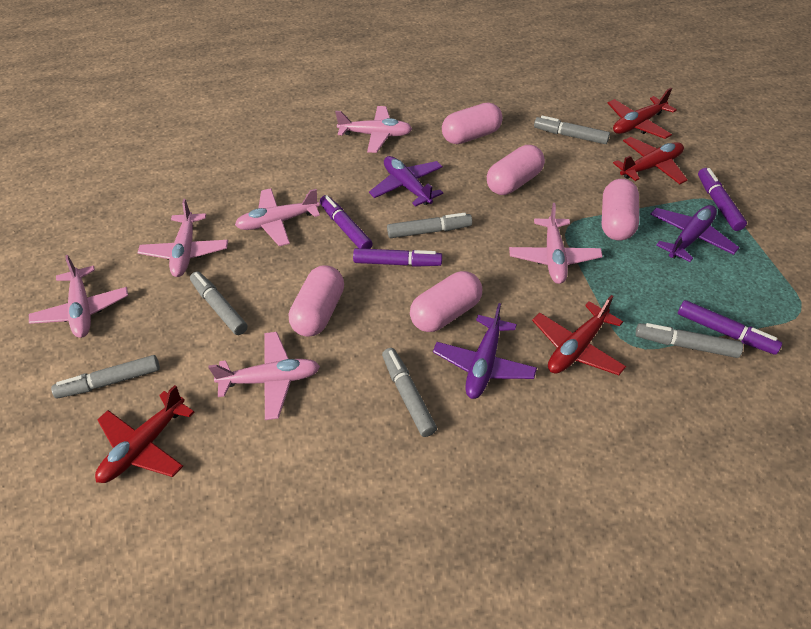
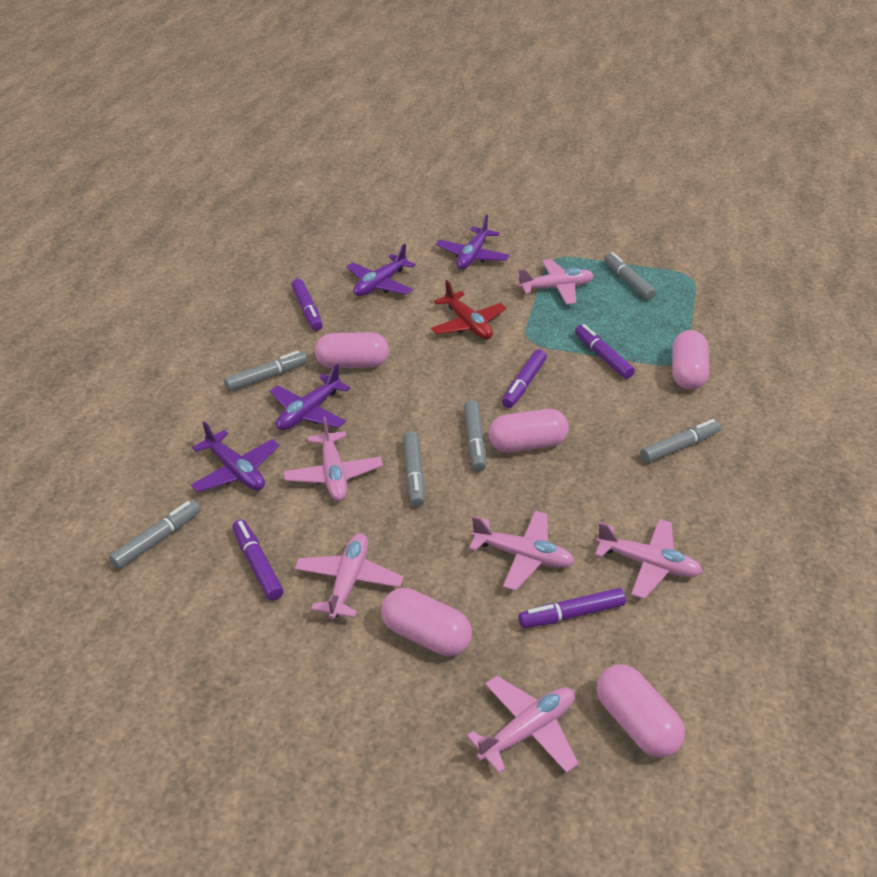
purple marker: 4 -> 5
purple plane: 3 -> 4
red plane: 4 -> 1

